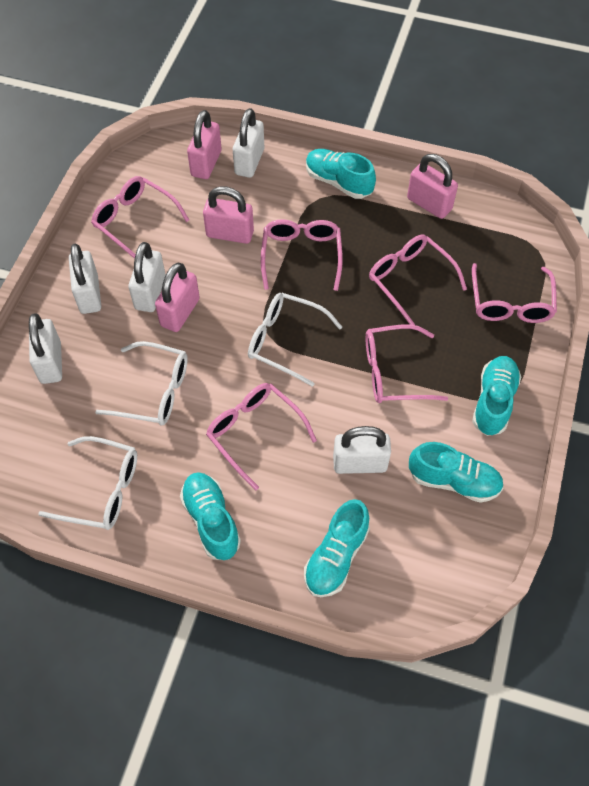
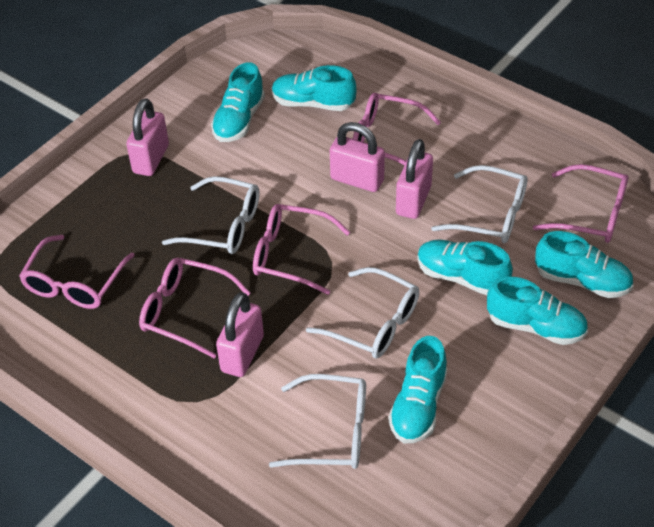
pink glasses: 6 -> 5
turquoise shoe: 5 -> 6
white glasses: 3 -> 4
white padlock: 5 -> 0

